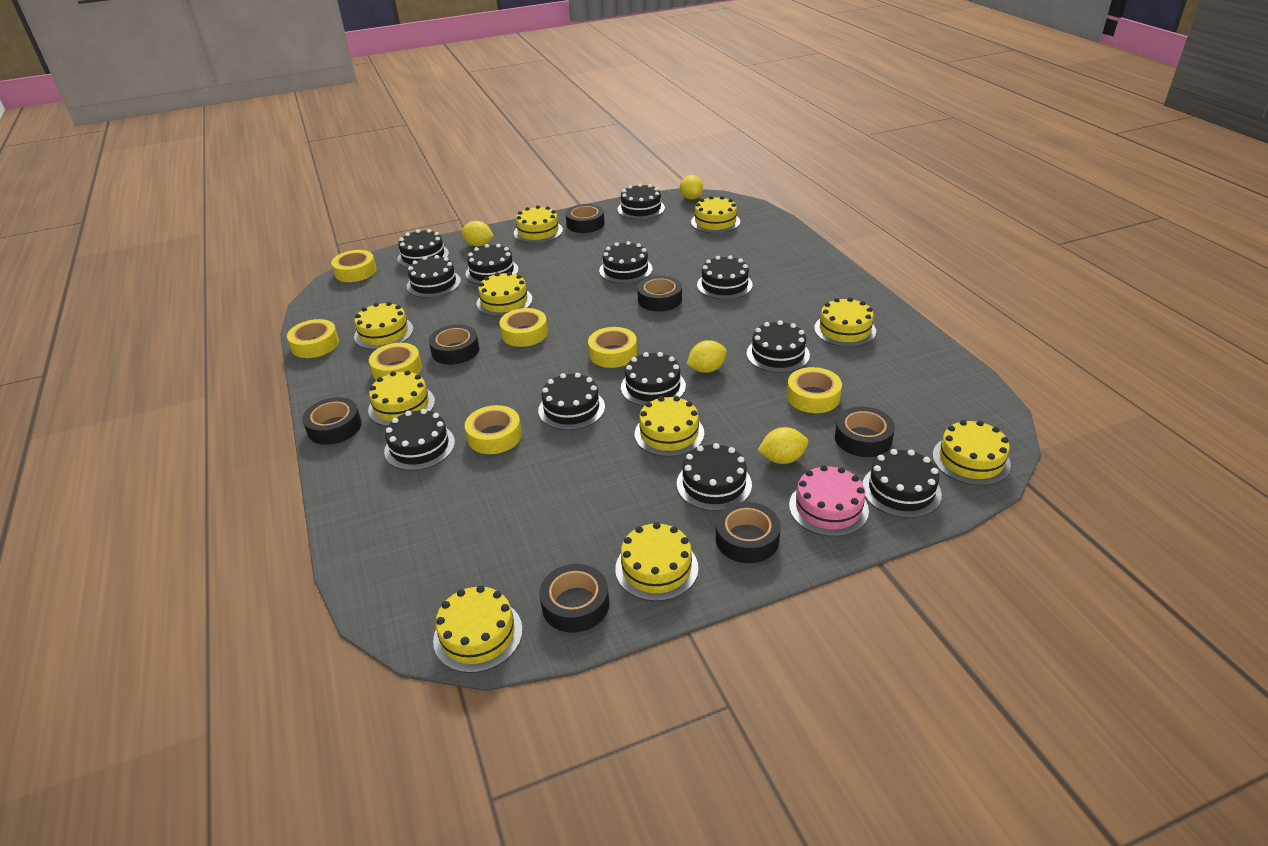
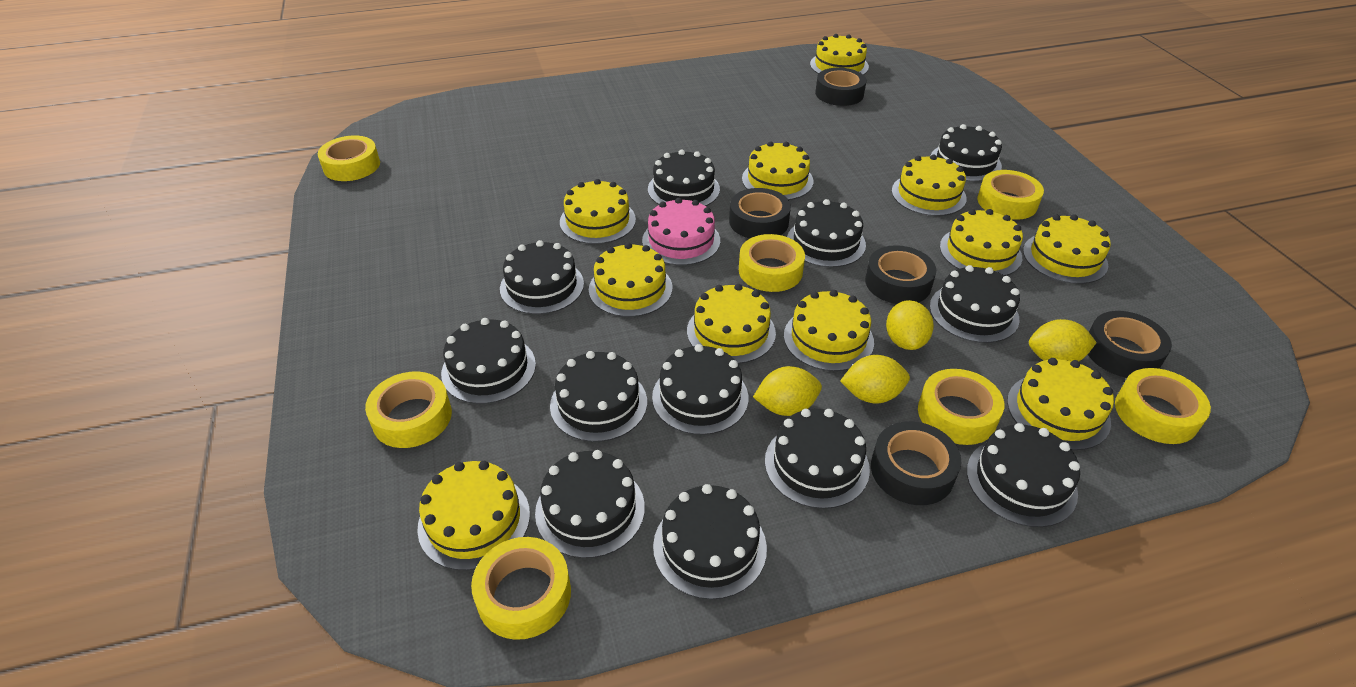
black tape: 7 -> 5
yellow cake: 10 -> 11

